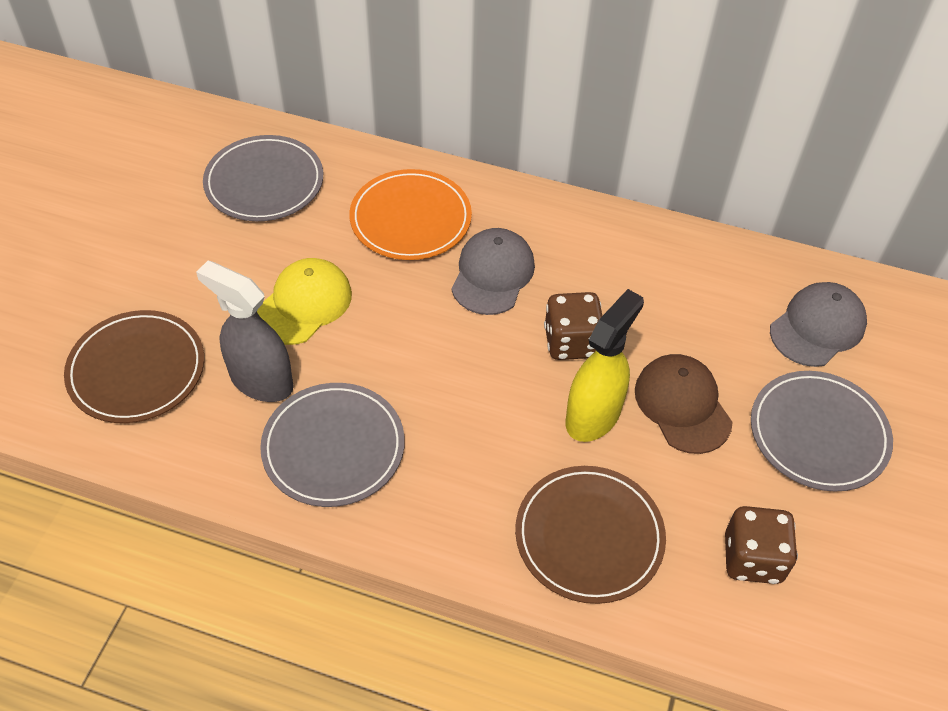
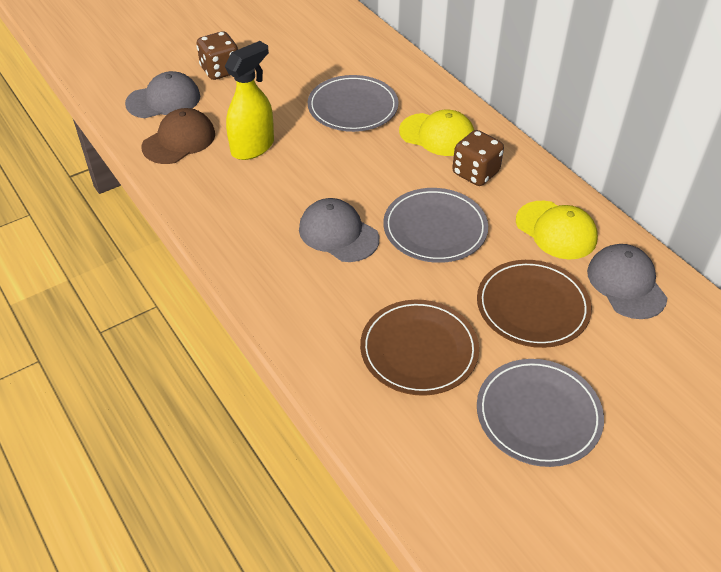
grey cap: 2 -> 3
grey spray bottle: 1 -> 0
orange plate: 1 -> 0
yellow cap: 1 -> 2

